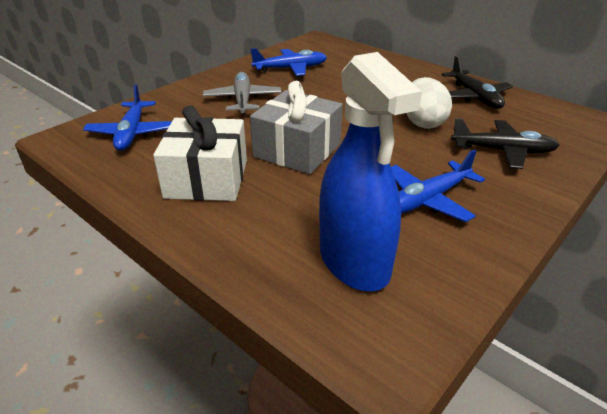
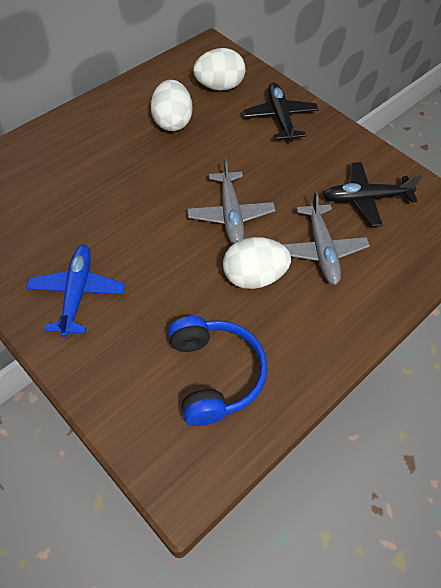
blue headphones: 0 -> 1
blue plane: 3 -> 1
blue spray bottle: 1 -> 0
grey gift: 1 -> 0
grey plane: 1 -> 2
white egg: 1 -> 3
white gift: 1 -> 0

